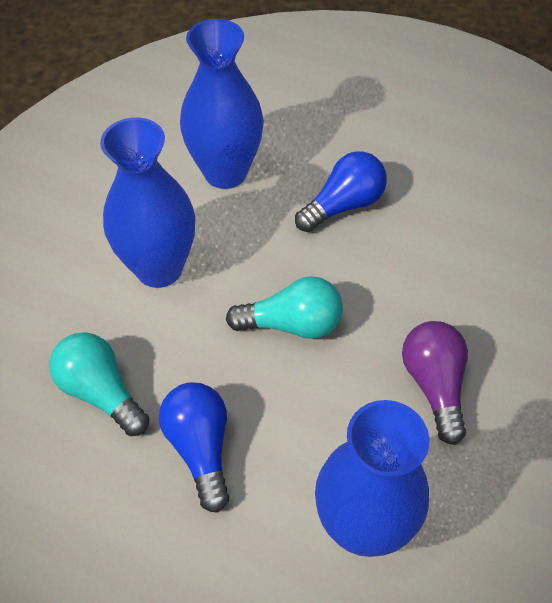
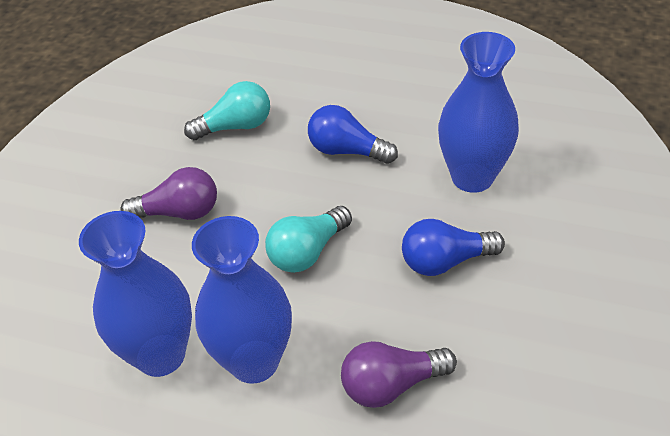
purple light bulb: 1 -> 2

